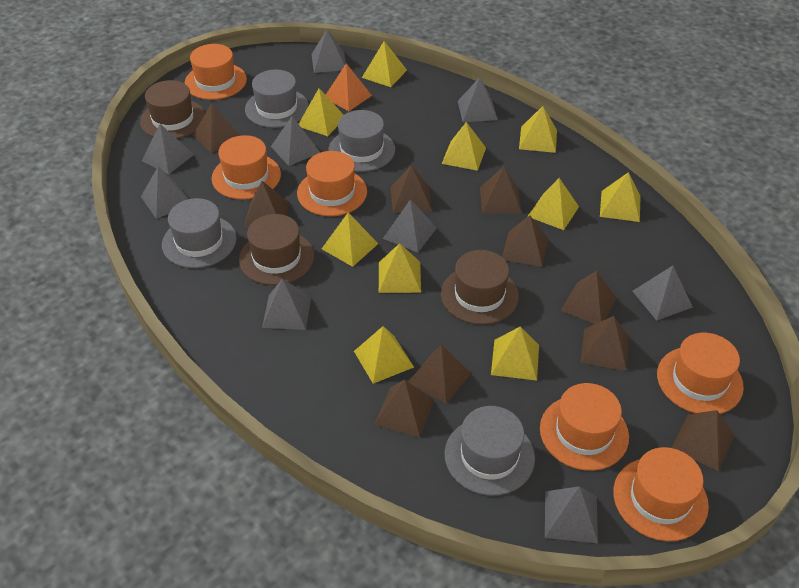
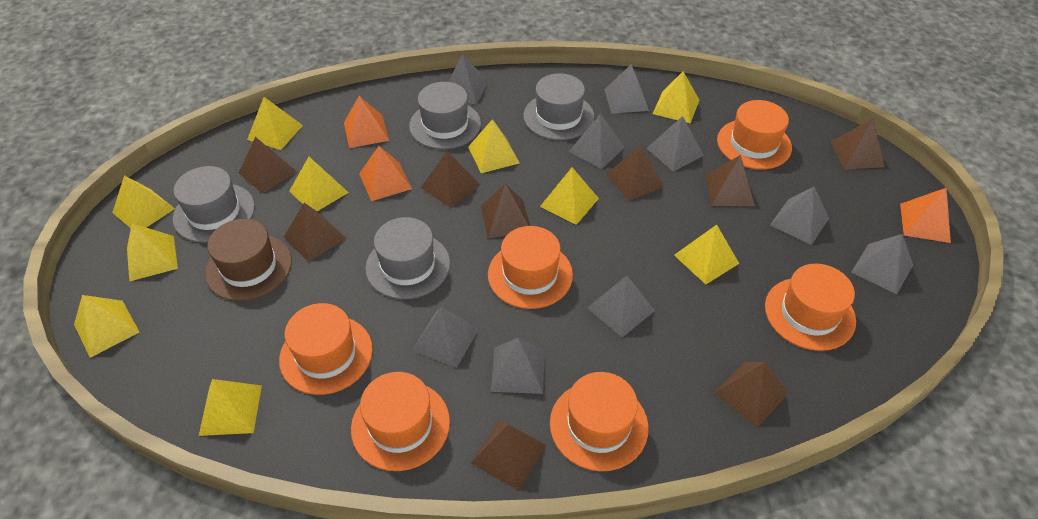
brown hat: 3 -> 1
brown pyramid: 10 -> 9
orange pyramid: 1 -> 3

